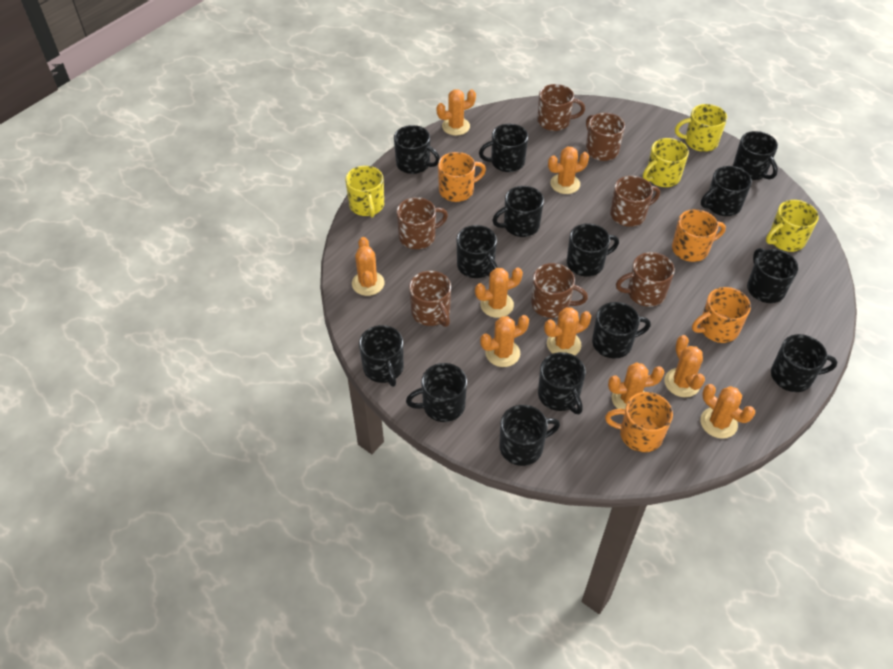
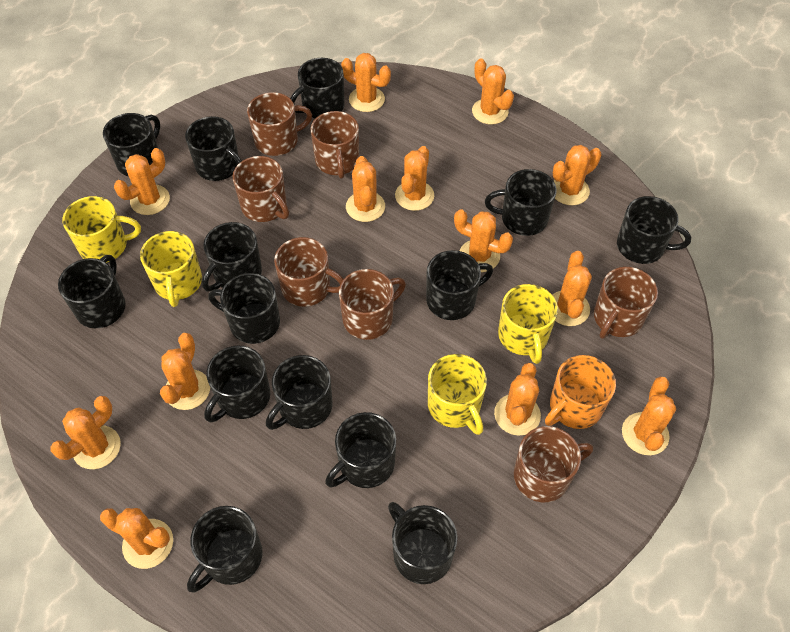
orange cactus: 9 -> 13
orange mug: 4 -> 1

